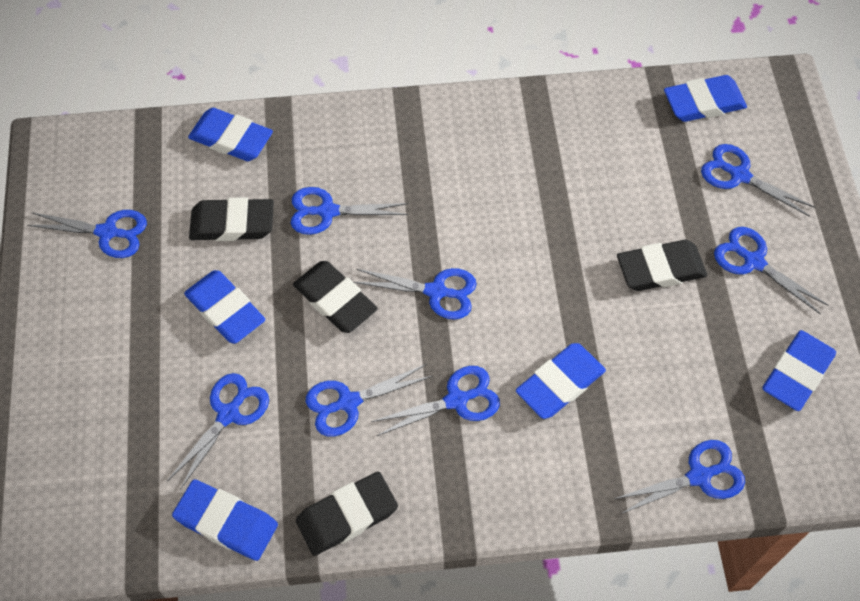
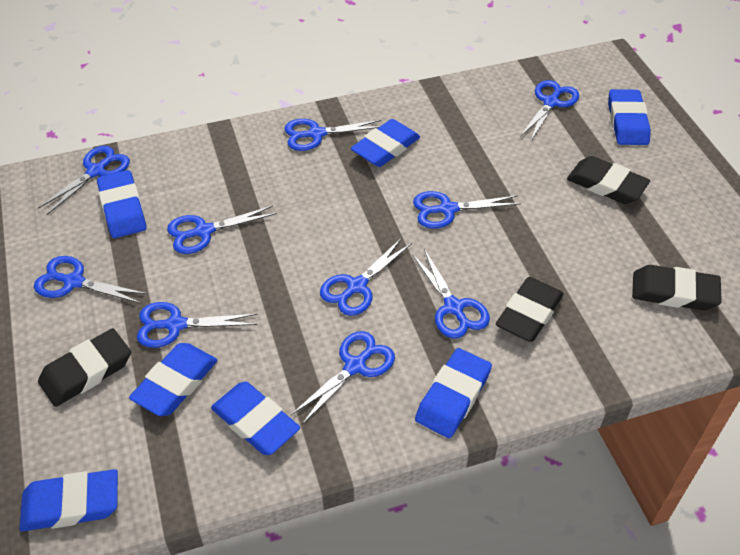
blue eraser: 6 -> 7
blue scissors: 9 -> 10

